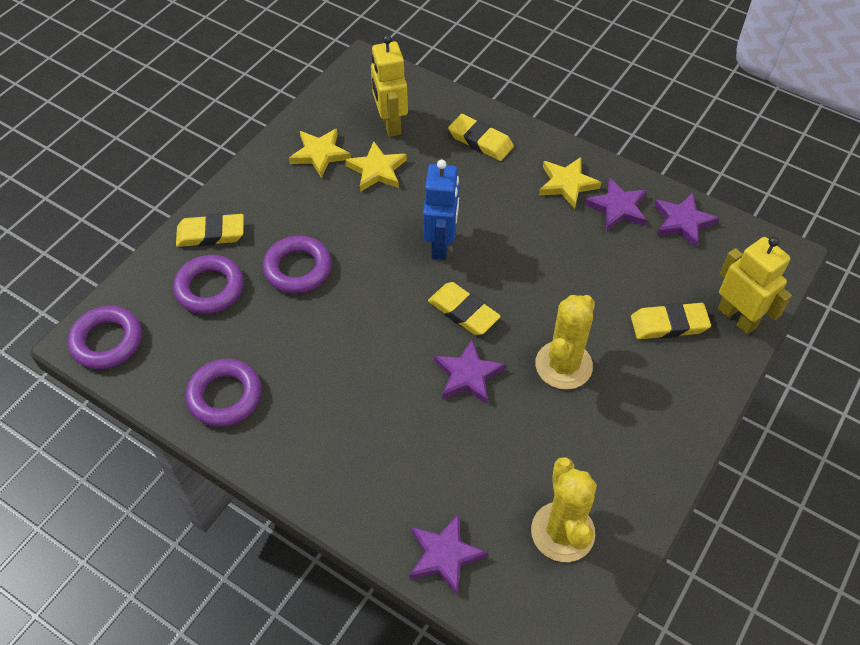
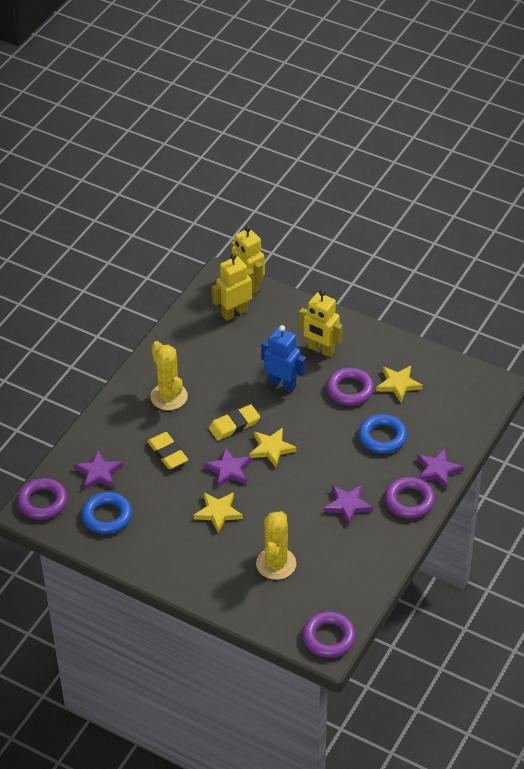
blue ring: 0 -> 2
yellow eraser: 4 -> 2
yellow robot: 2 -> 3

